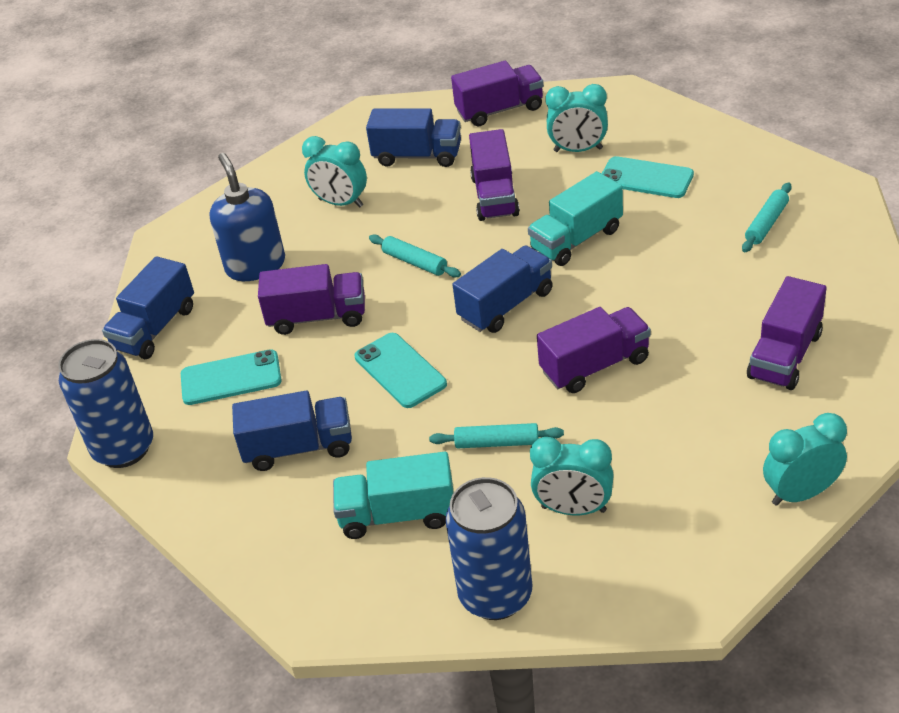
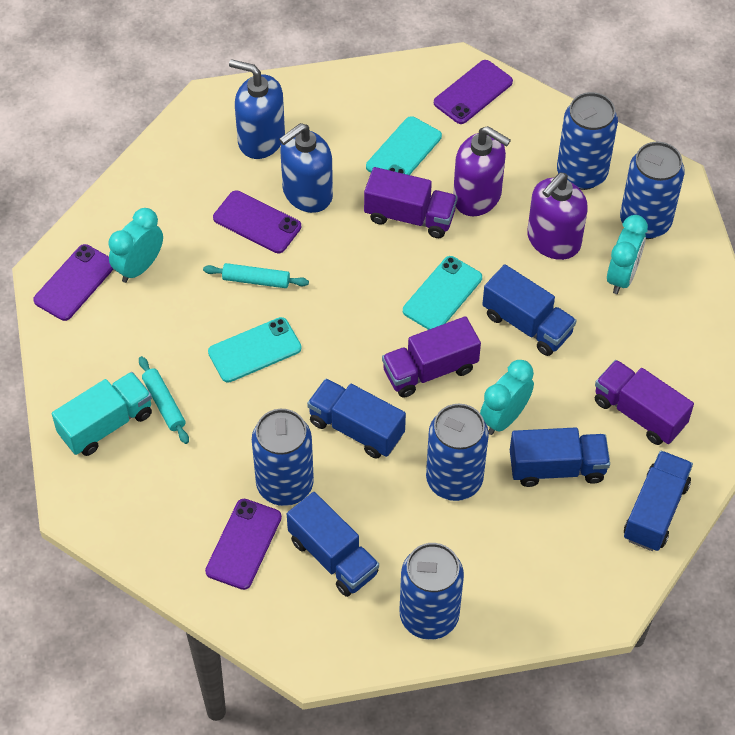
blue can: 2 -> 5
blue soap dispenser: 1 -> 2
blue truck: 4 -> 5
purple phone: 0 -> 4
purple soap dispenser: 0 -> 2
purple truck: 5 -> 3
turquoise clock: 4 -> 3
turquoise rolling pin: 3 -> 2
turquoise truck: 2 -> 1

